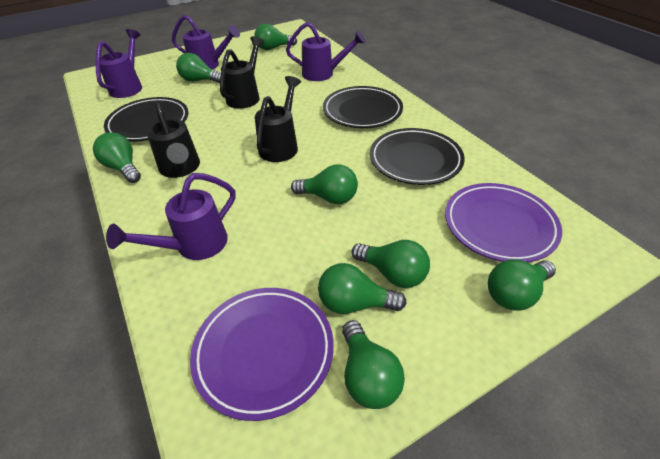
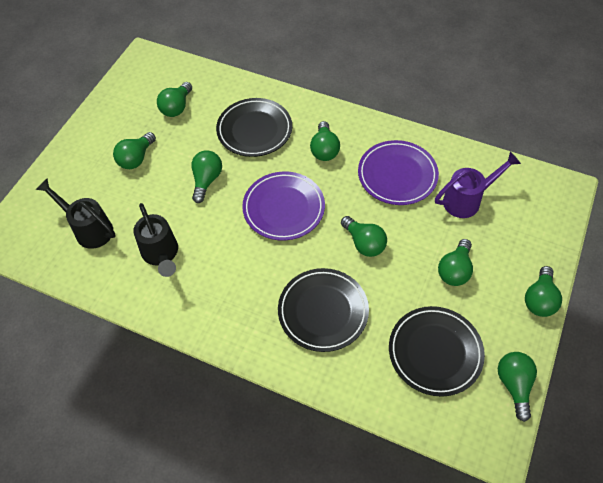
black watering can: 3 -> 2
purple watering can: 4 -> 1

